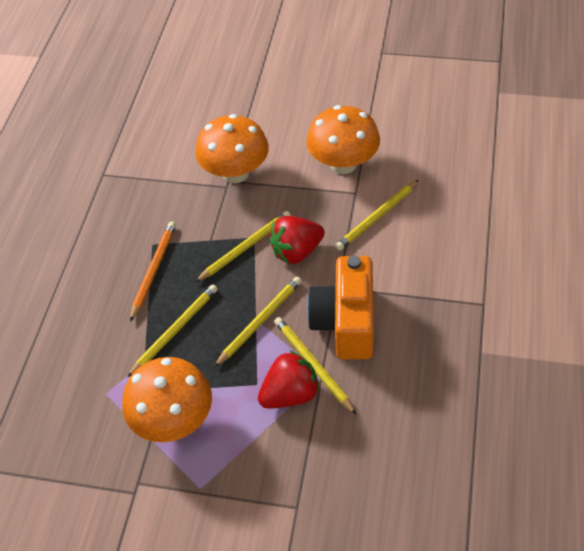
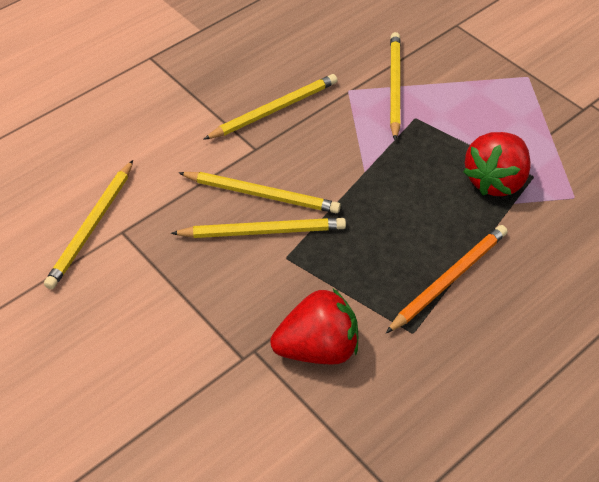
orange camera: 1 -> 0
orange mushroom: 3 -> 0

